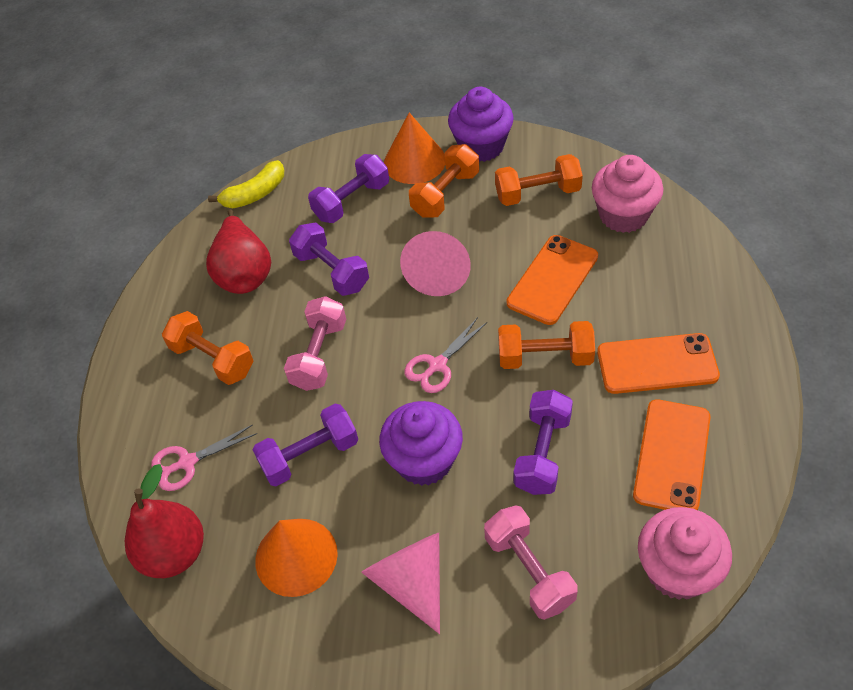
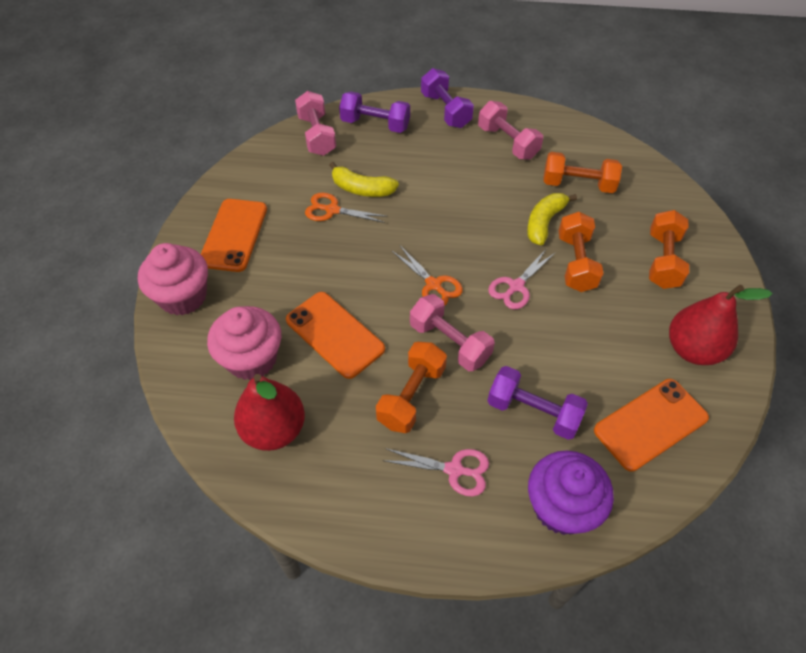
orange cone: 2 -> 0
orange scissors: 0 -> 2
pink cone: 2 -> 0
pink dumbbell: 2 -> 3
purple cupcake: 2 -> 1
purple dumbbell: 4 -> 3
yellow banana: 1 -> 2

